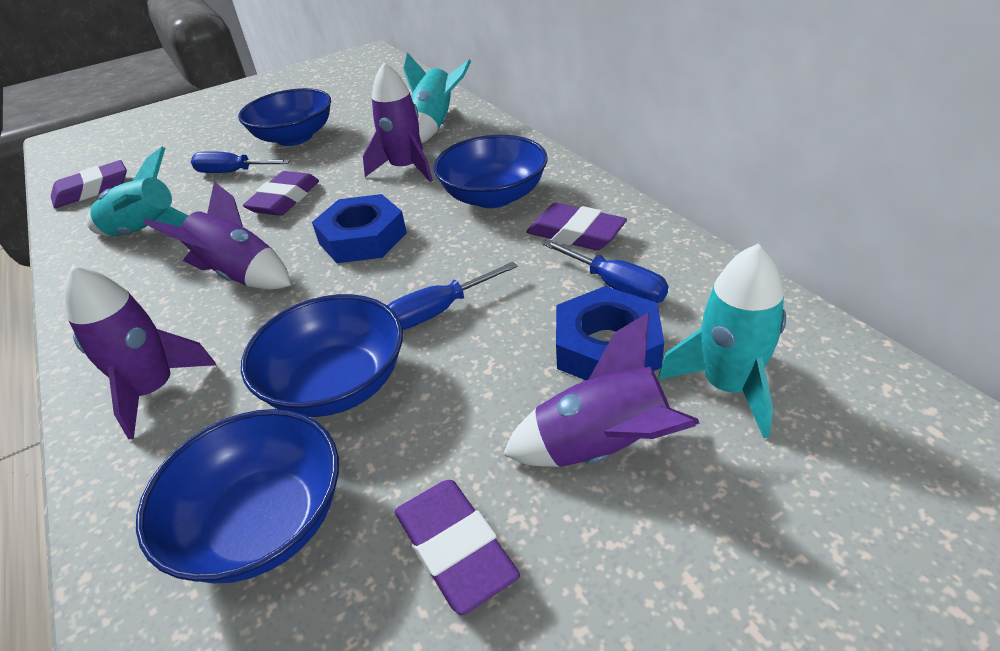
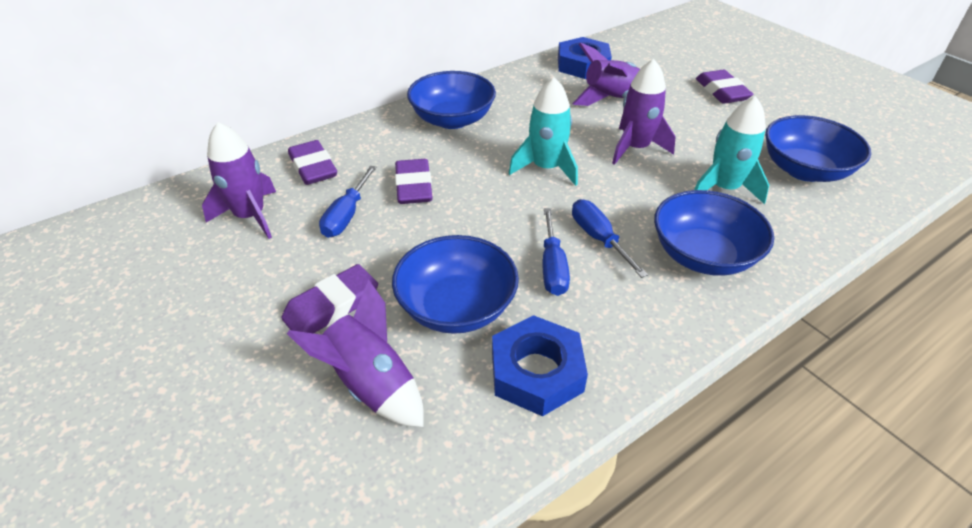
turquoise rocket: 3 -> 2

